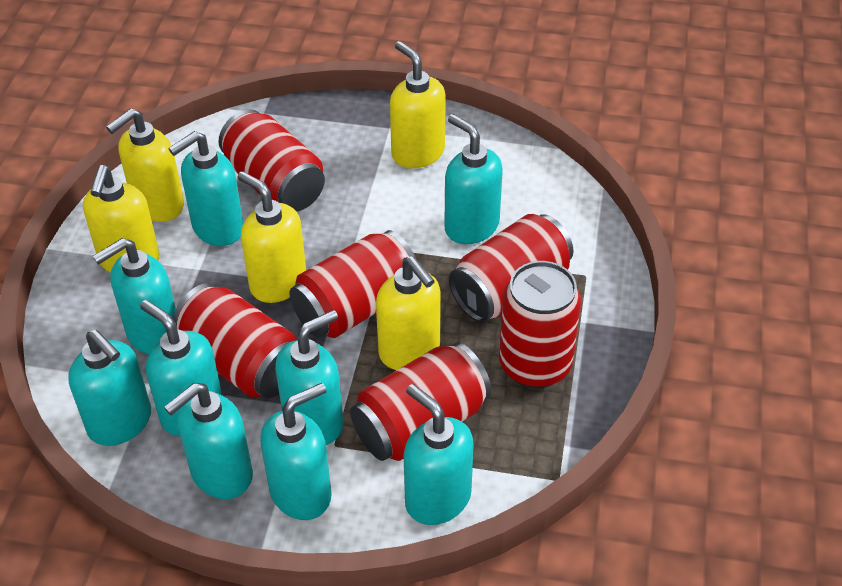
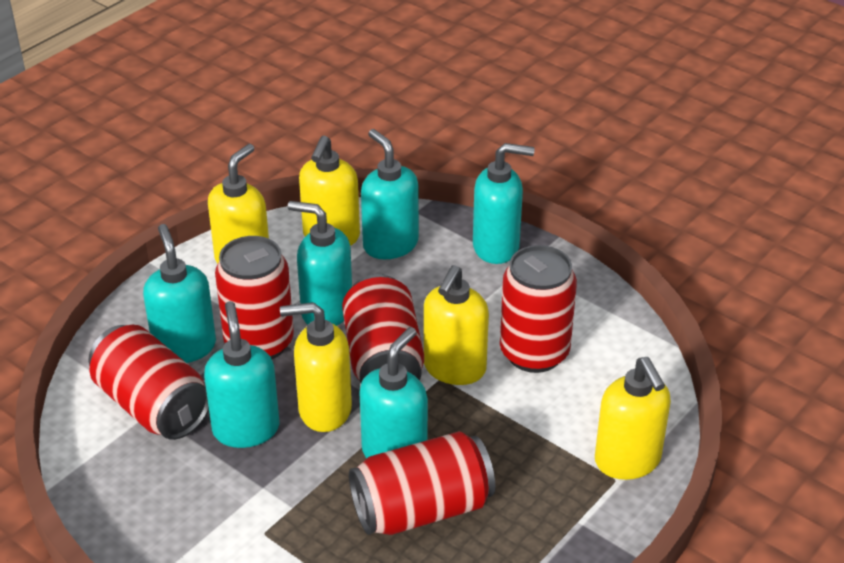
red can: 6 -> 5
turquoise soap dispenser: 9 -> 6

